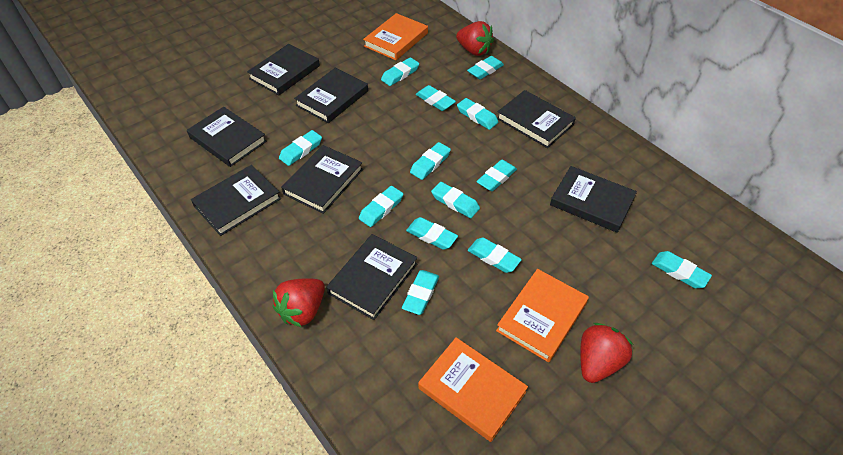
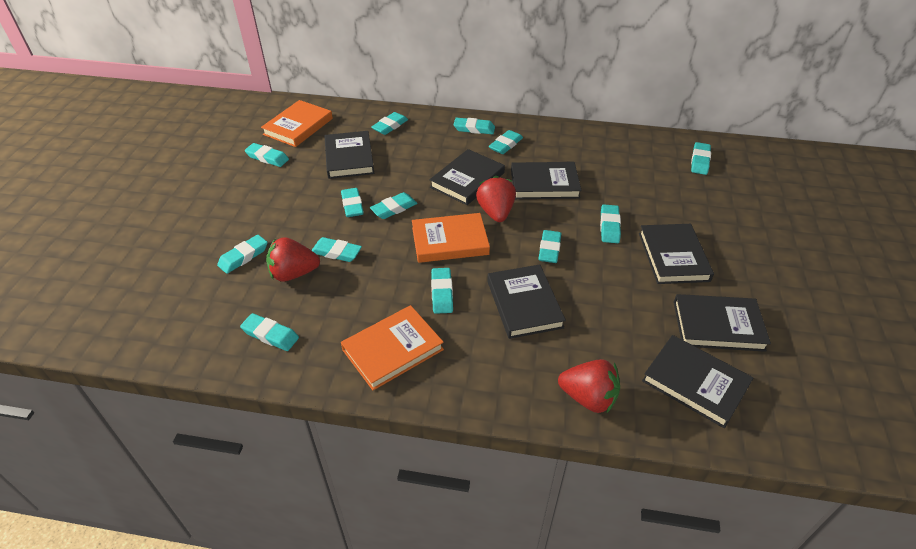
black book: 8 -> 7

